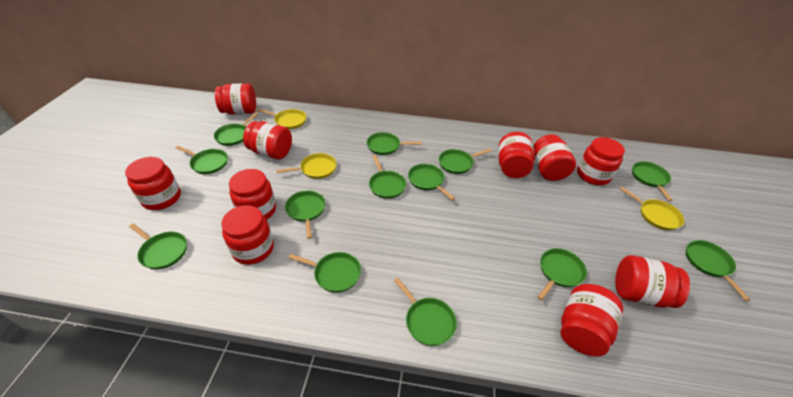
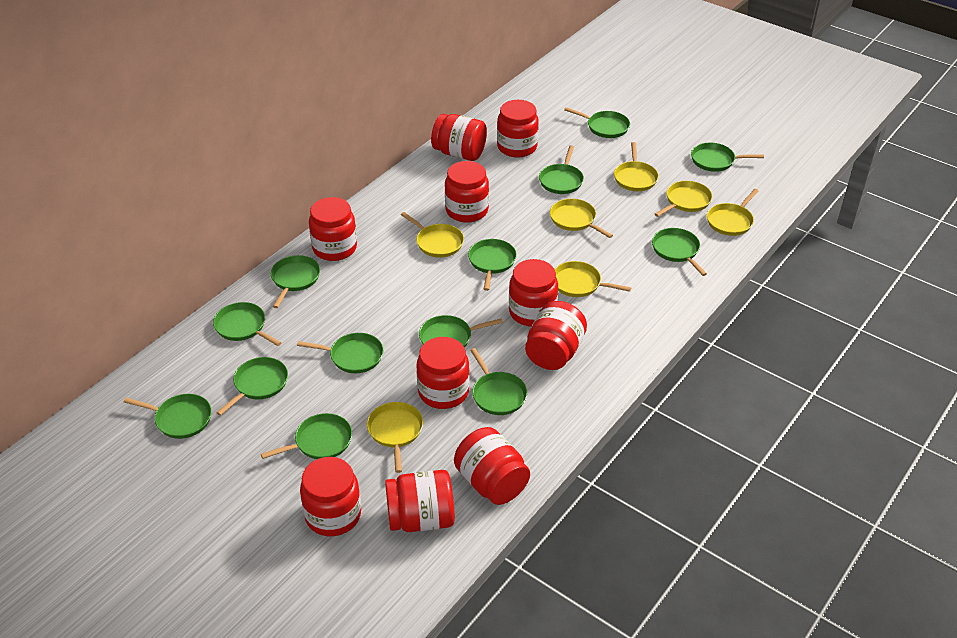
yellow pan: 3 -> 7

